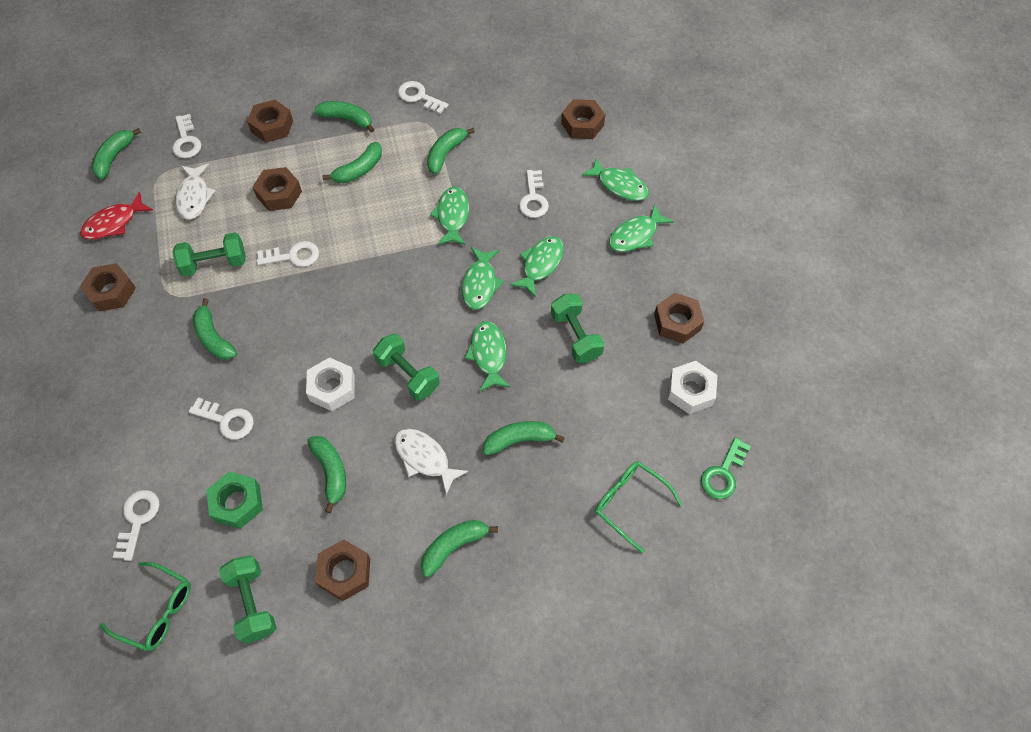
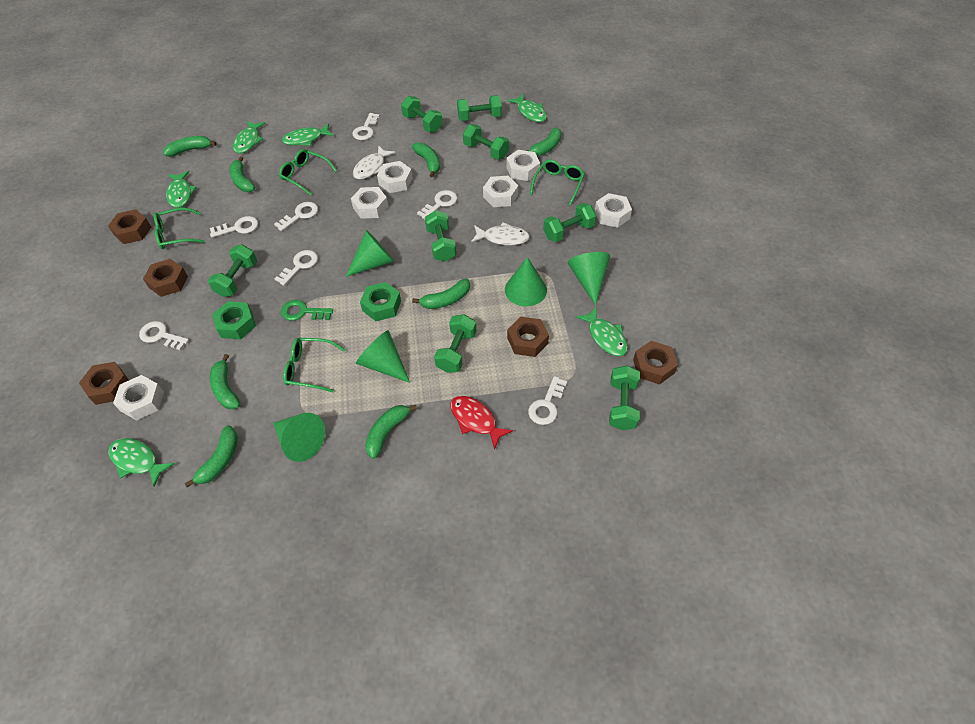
brown nut: 6 -> 5
green cone: 0 -> 5
green dumbbell: 4 -> 8
green glasses: 2 -> 4
green nut: 1 -> 2
white key: 6 -> 7
white nut: 2 -> 6

